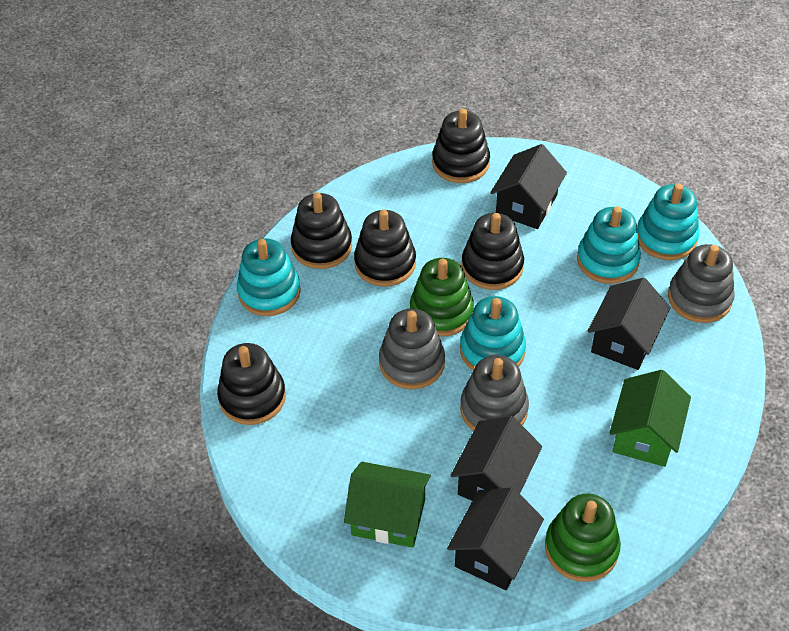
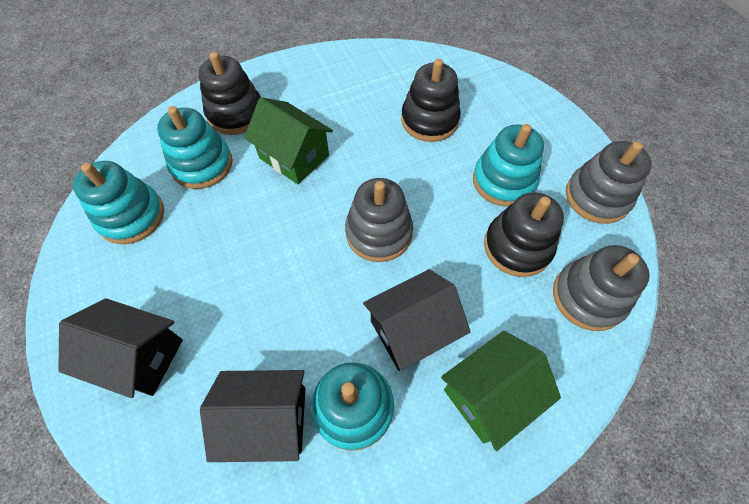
black house: 4 -> 3
black stacking toy: 5 -> 3
green stacking toy: 2 -> 0

